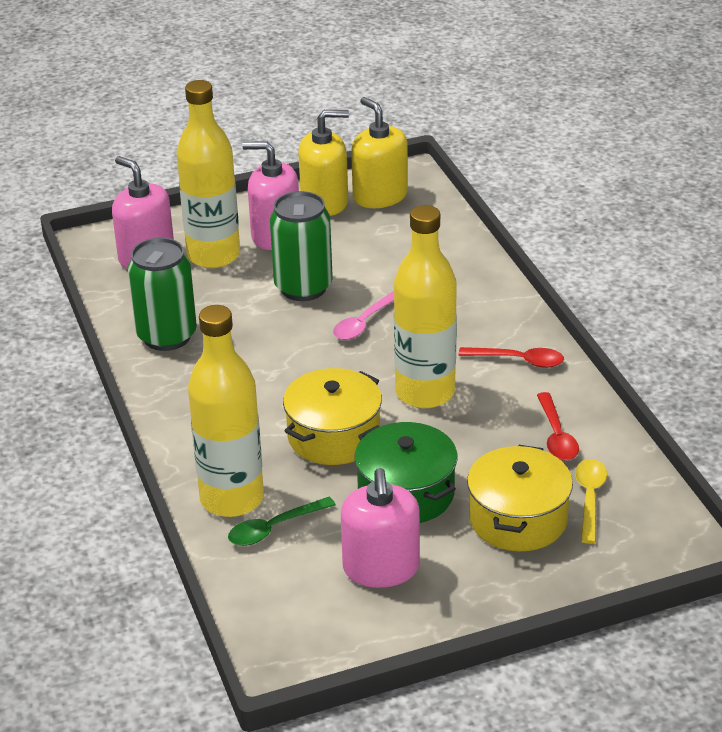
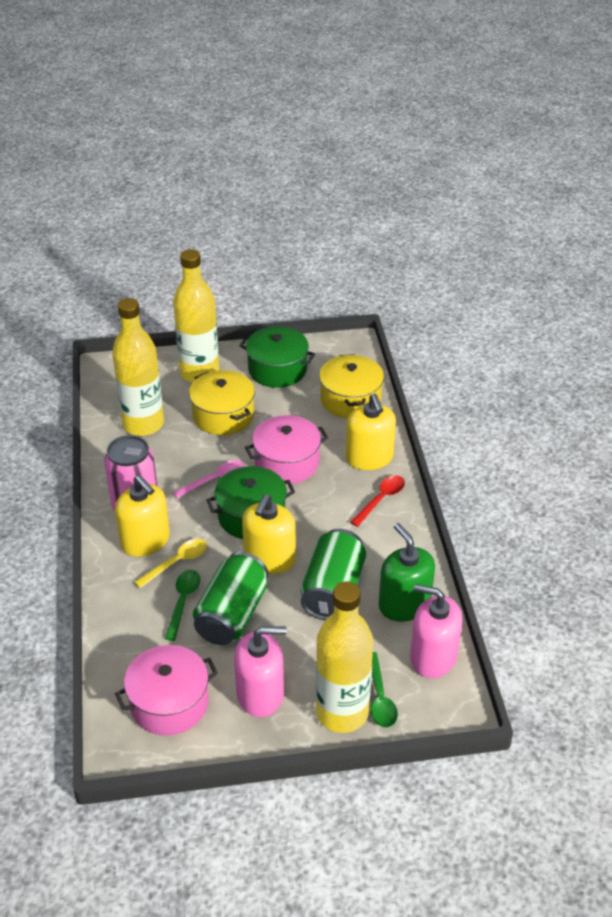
green pot: 1 -> 2
green soap dispenser: 0 -> 1
green spoon: 1 -> 2
pink can: 0 -> 1
pink pot: 0 -> 2
pink soap dispenser: 3 -> 2
red spoon: 2 -> 1
yellow soap dispenser: 2 -> 3

